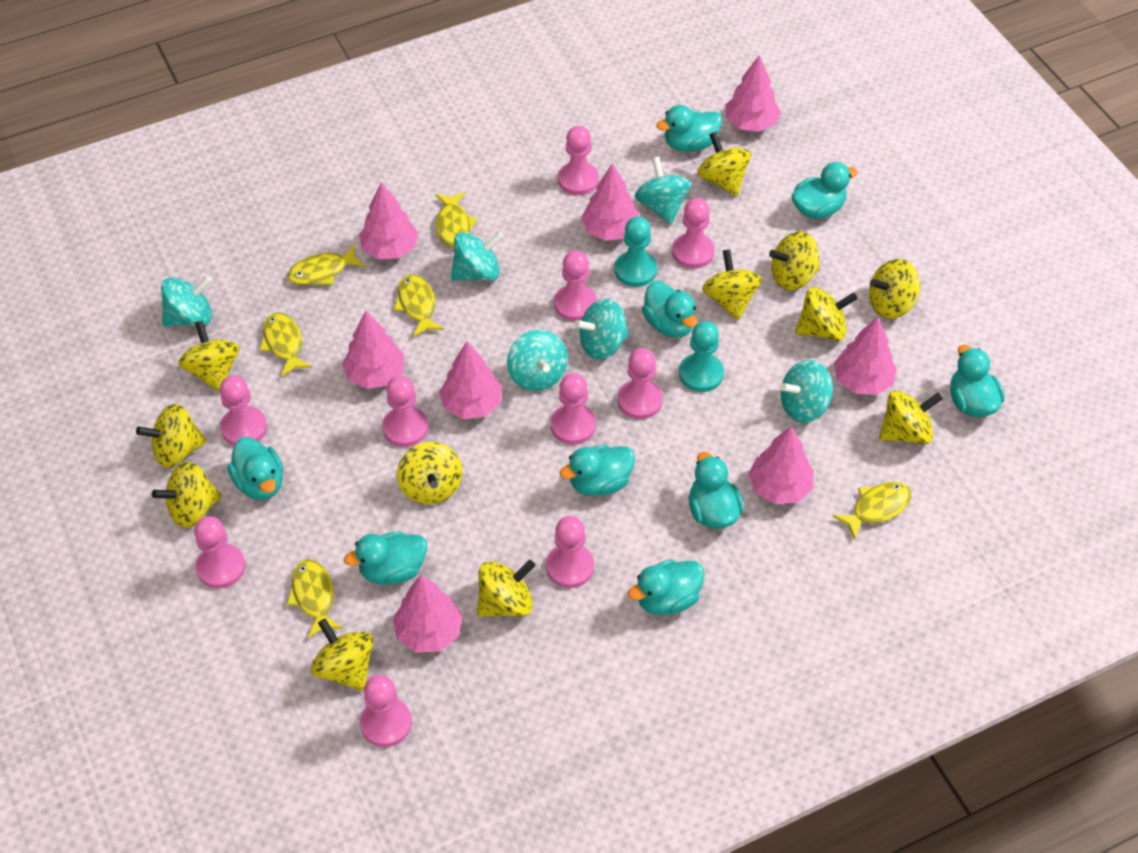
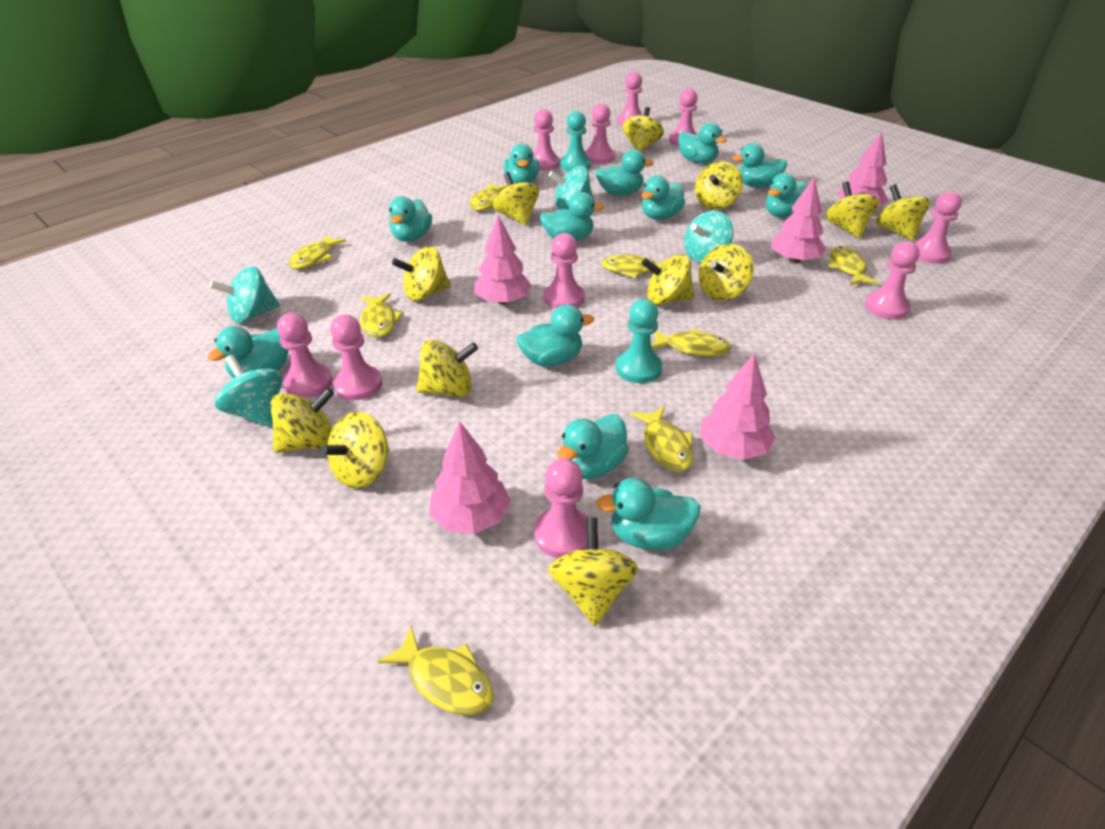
pink tree: 8 -> 5
turquoise duck: 9 -> 12
turquoise spinning top: 6 -> 4
yellow fish: 6 -> 8

